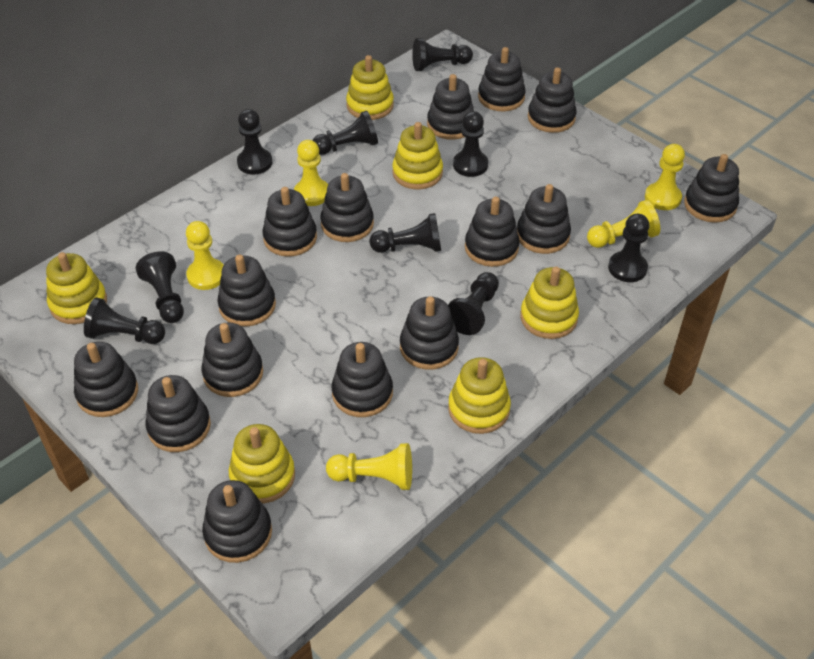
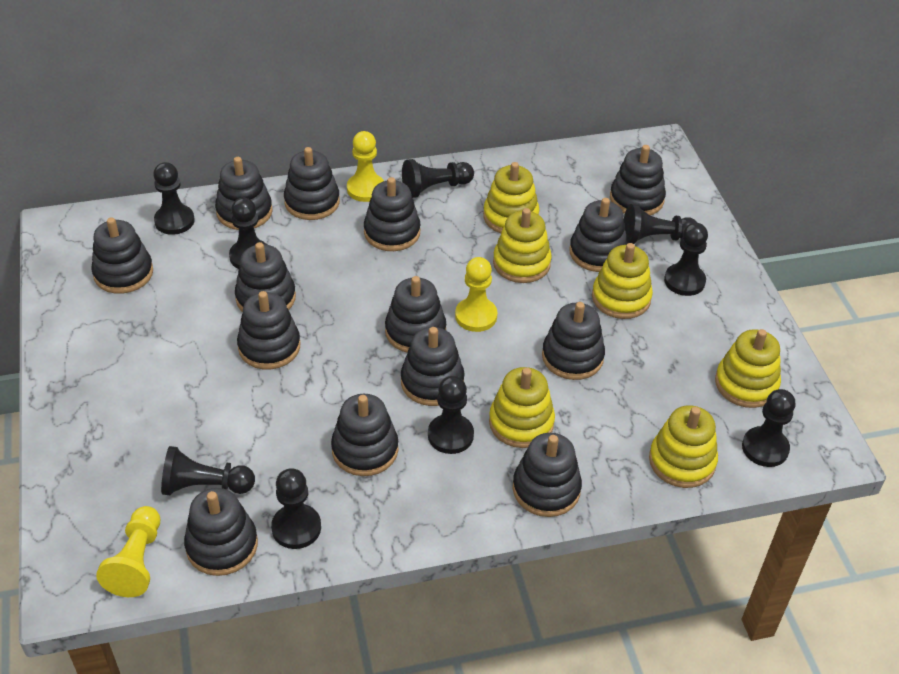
black stacking toy: 15 -> 14
yellow pawn: 5 -> 3

